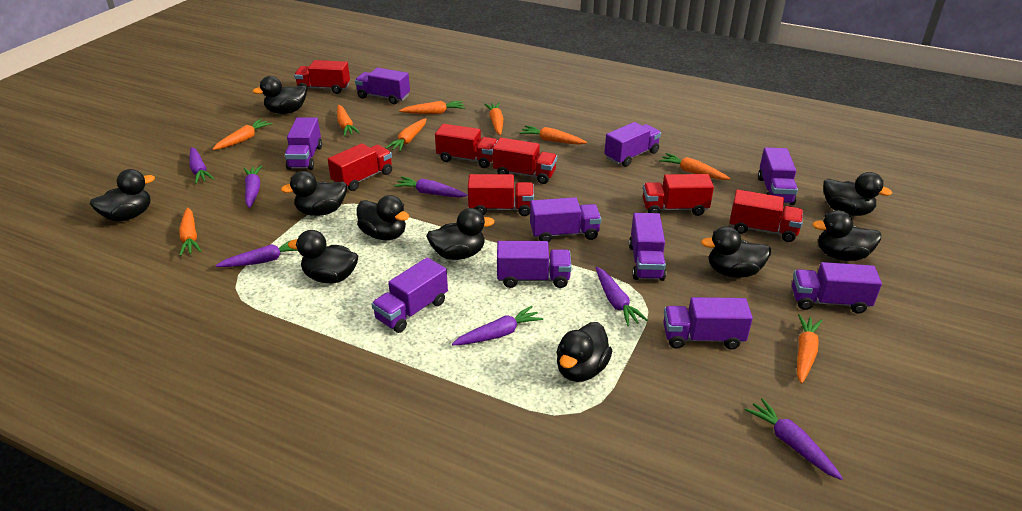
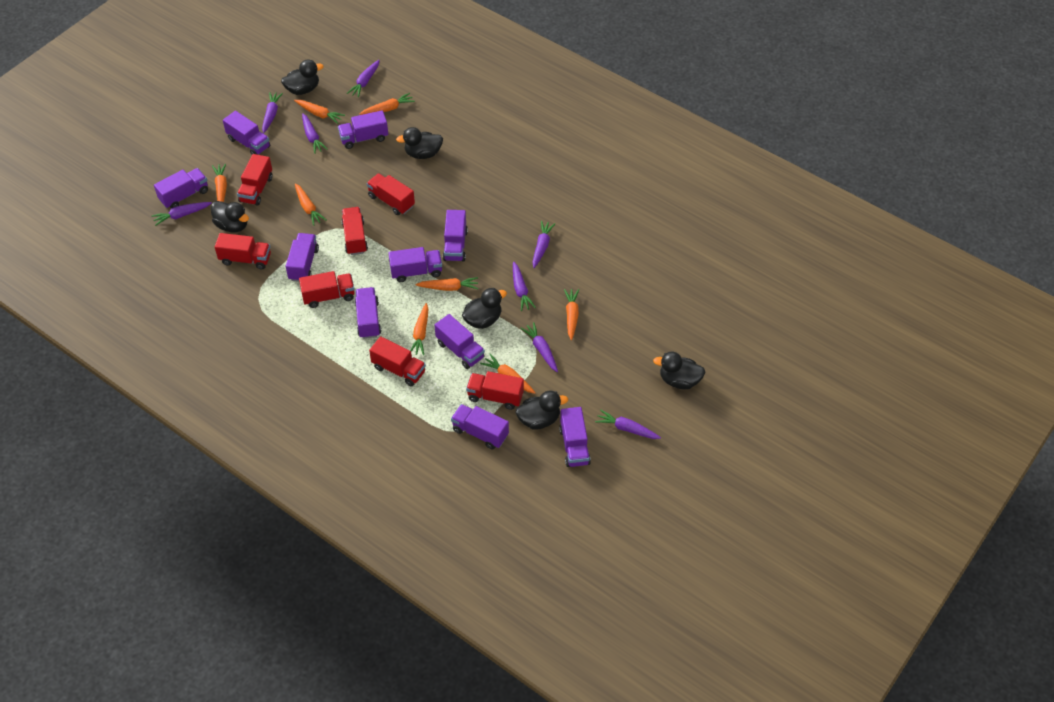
black duck: 10 -> 6
orange carrot: 9 -> 8
purple carrot: 7 -> 8

